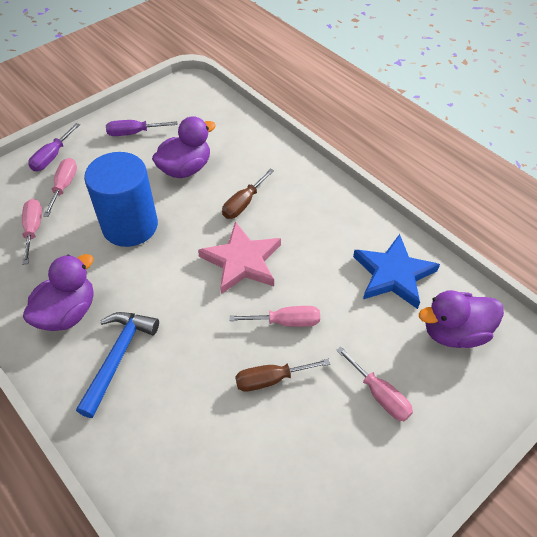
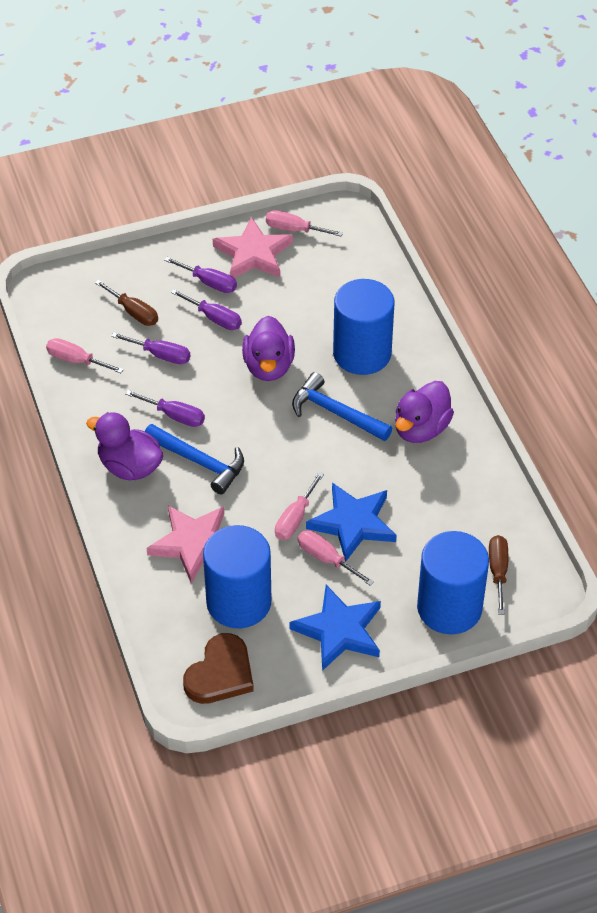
blue cylinder: 1 -> 3
blue hammer: 1 -> 2
blue star: 1 -> 2
brown heart: 0 -> 1
pink star: 1 -> 2
purple screwdriver: 2 -> 4

